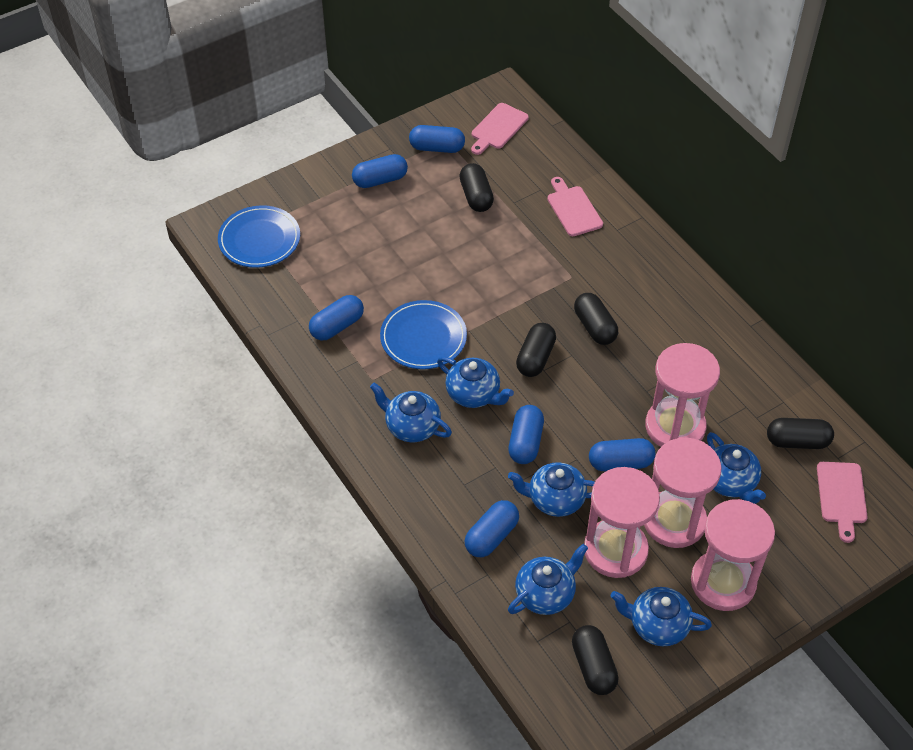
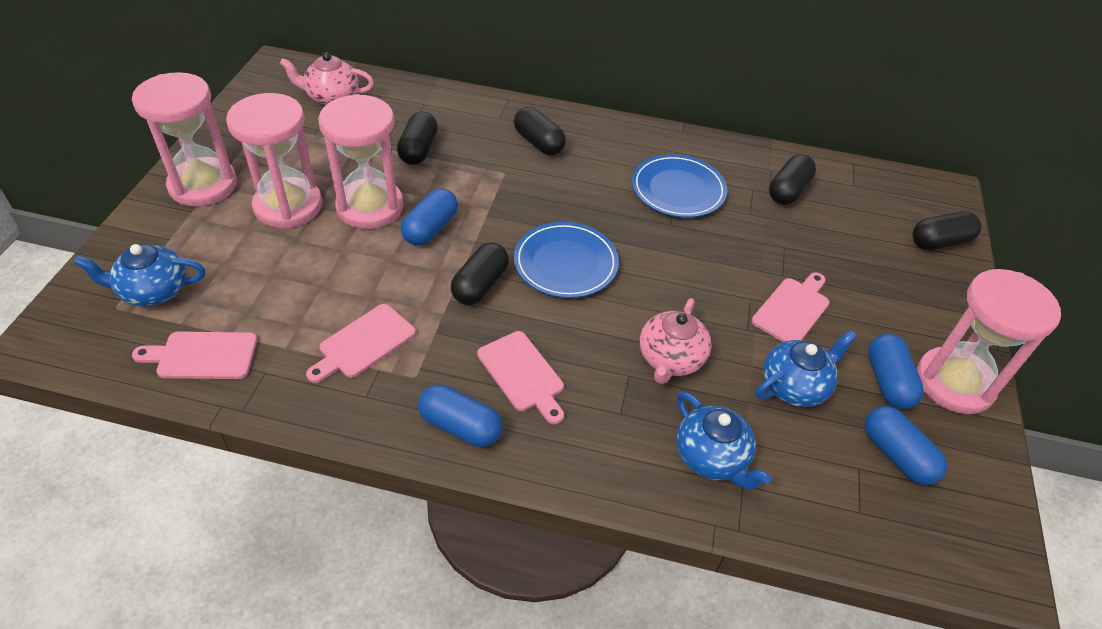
blue capsule: 6 -> 4
blue teapot: 6 -> 3
pink cutting board: 3 -> 4
pink teapot: 0 -> 2

